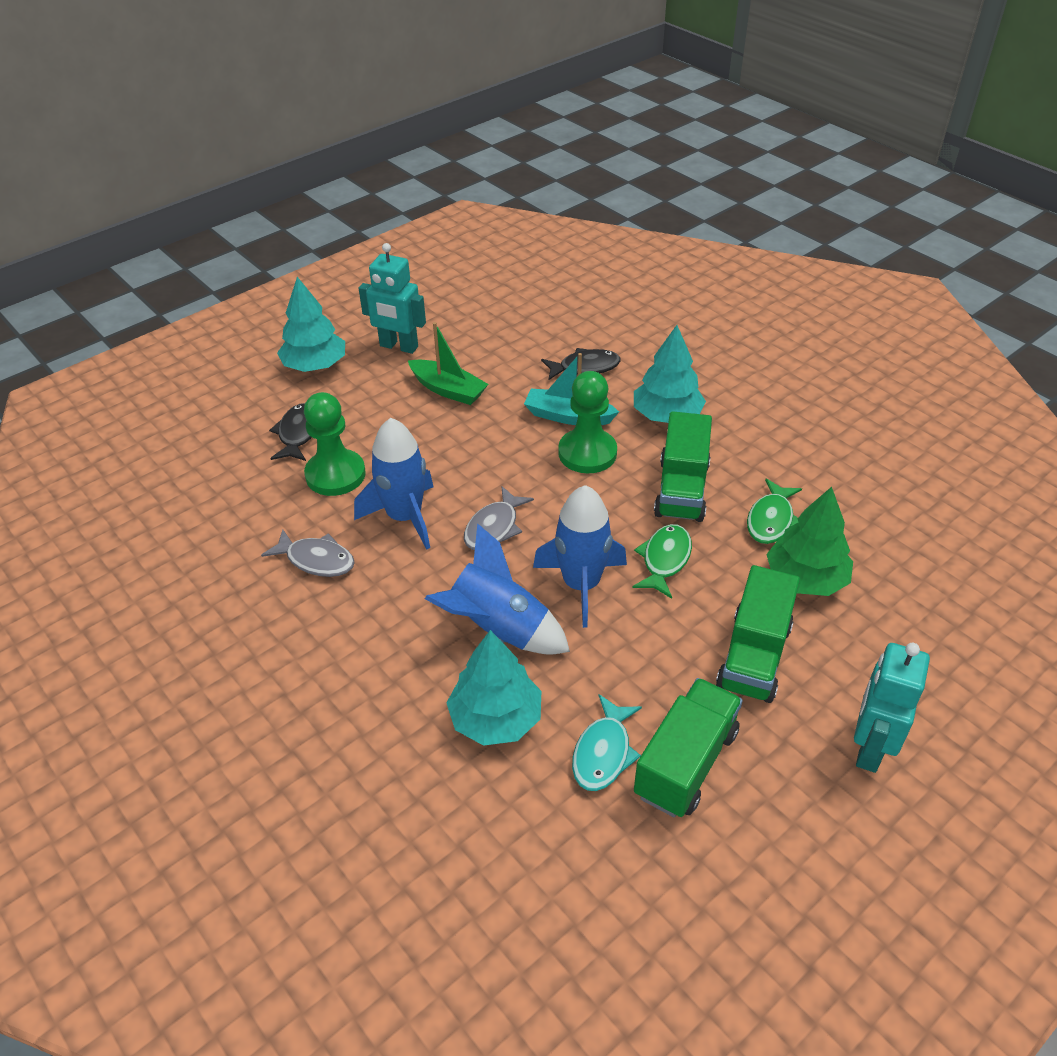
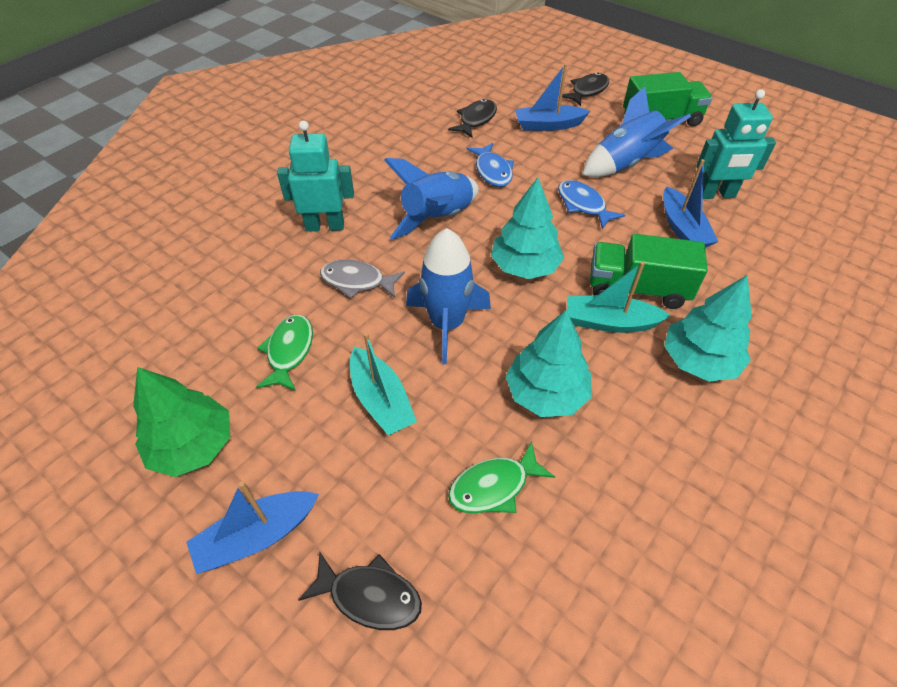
black fish: 2 -> 3
blue boat: 0 -> 3
blue fish: 0 -> 2
green boat: 1 -> 0
green pawn: 2 -> 0
green truck: 3 -> 2
grey fish: 2 -> 1
turquoise boat: 1 -> 2
turquoise fish: 1 -> 0

